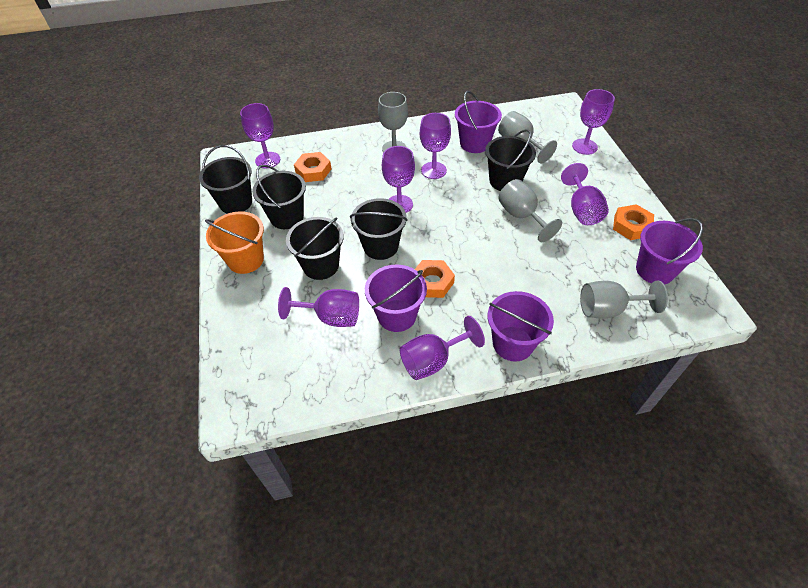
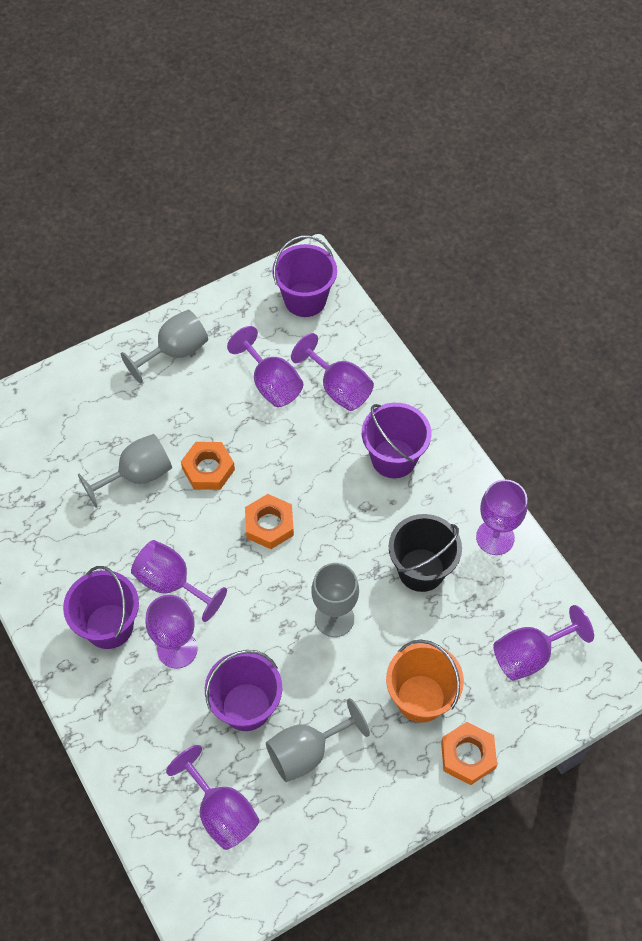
black bucket: 5 -> 1

